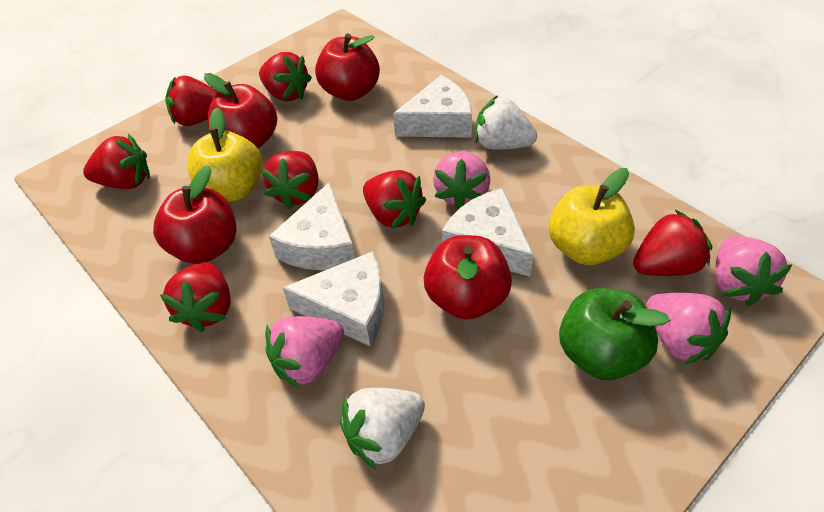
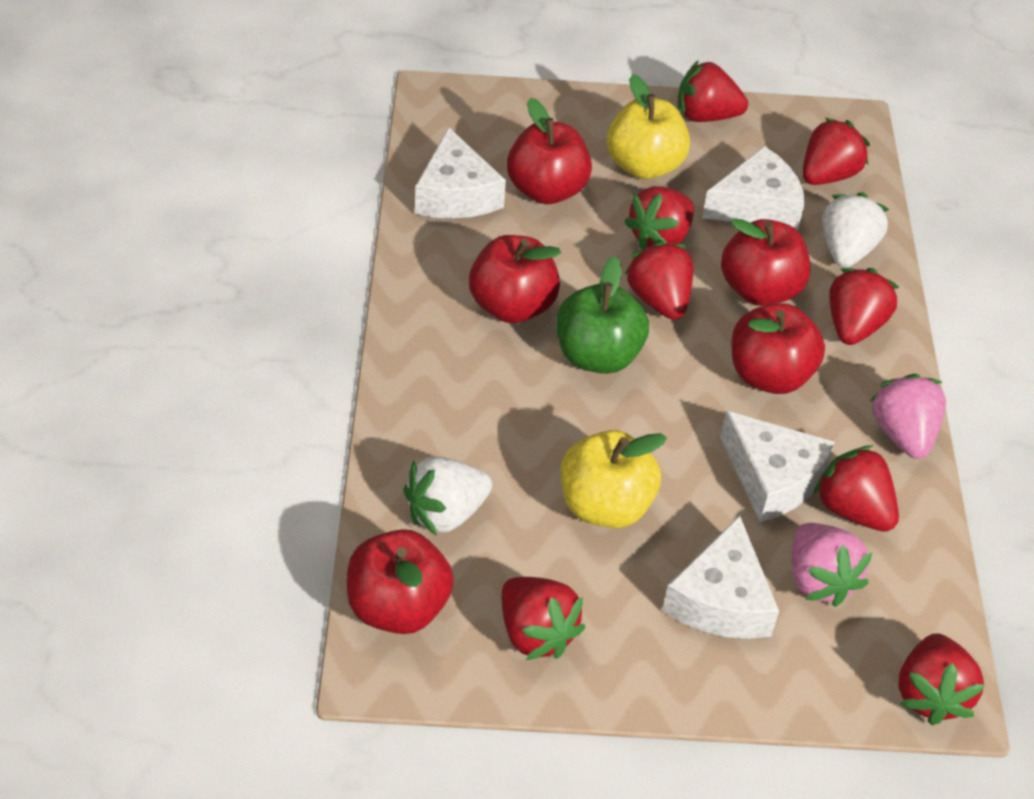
pink strawberry: 4 -> 2
red apple: 4 -> 5
red strawberry: 7 -> 8

